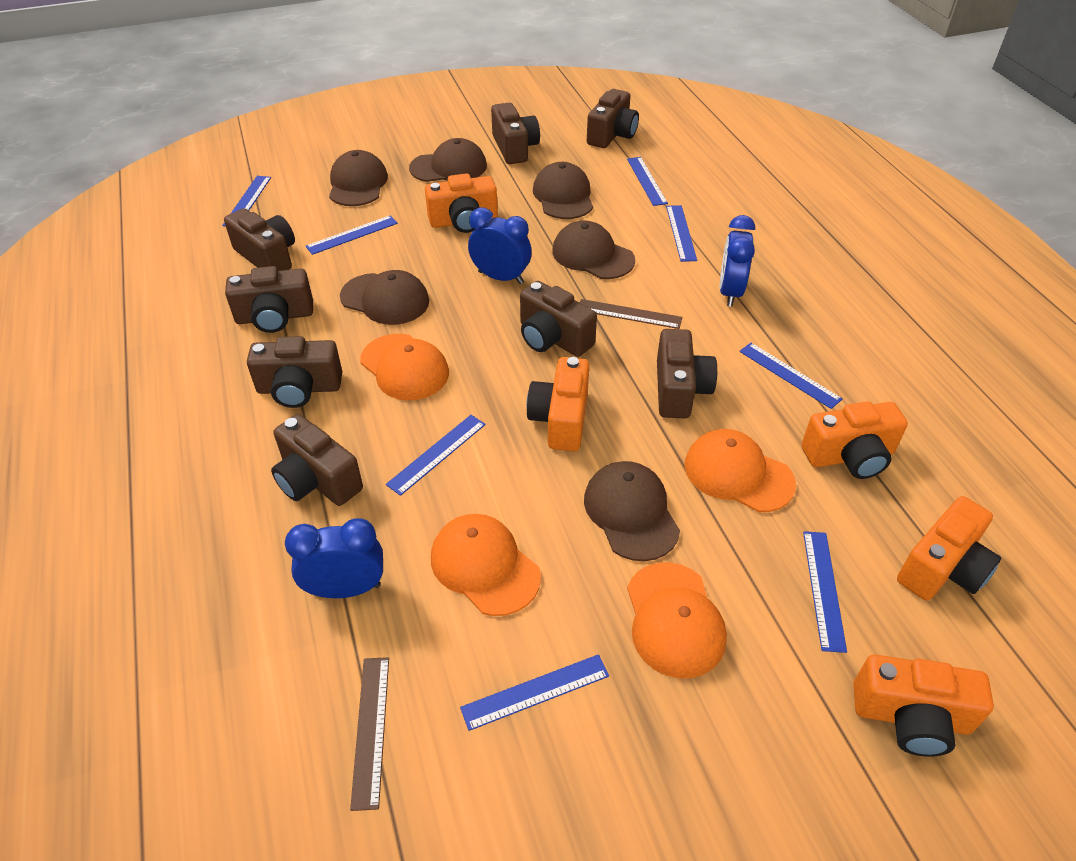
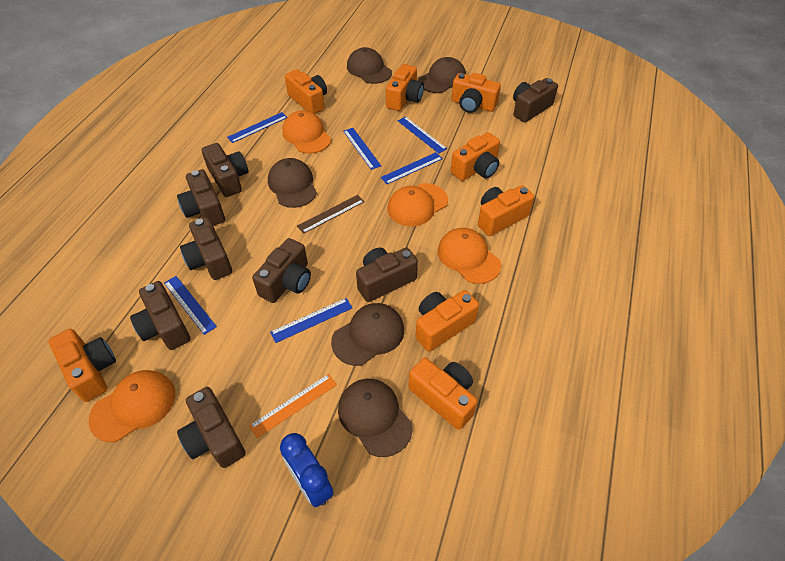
blue clock: 3 -> 1
blue ruler: 8 -> 6
brown cap: 6 -> 5
brown ruler: 2 -> 1
orange camera: 5 -> 8
orange ruler: 0 -> 1

